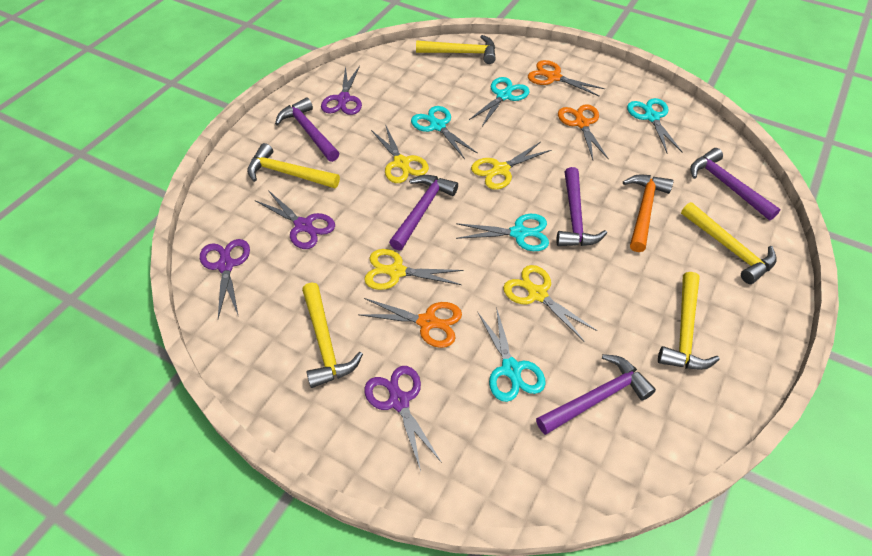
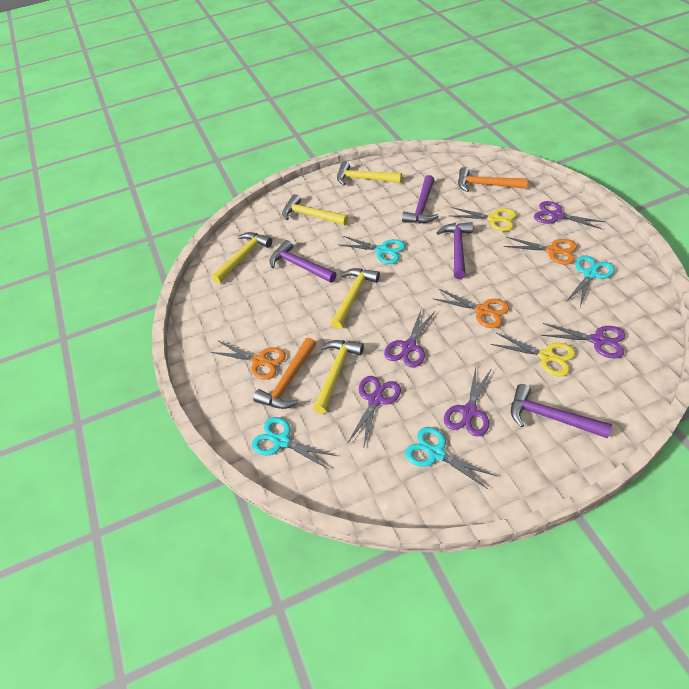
orange hammer: 1 -> 2
purple hammer: 5 -> 4
purple scissors: 4 -> 5
turquoise scissors: 5 -> 4
yellow scissors: 4 -> 2

